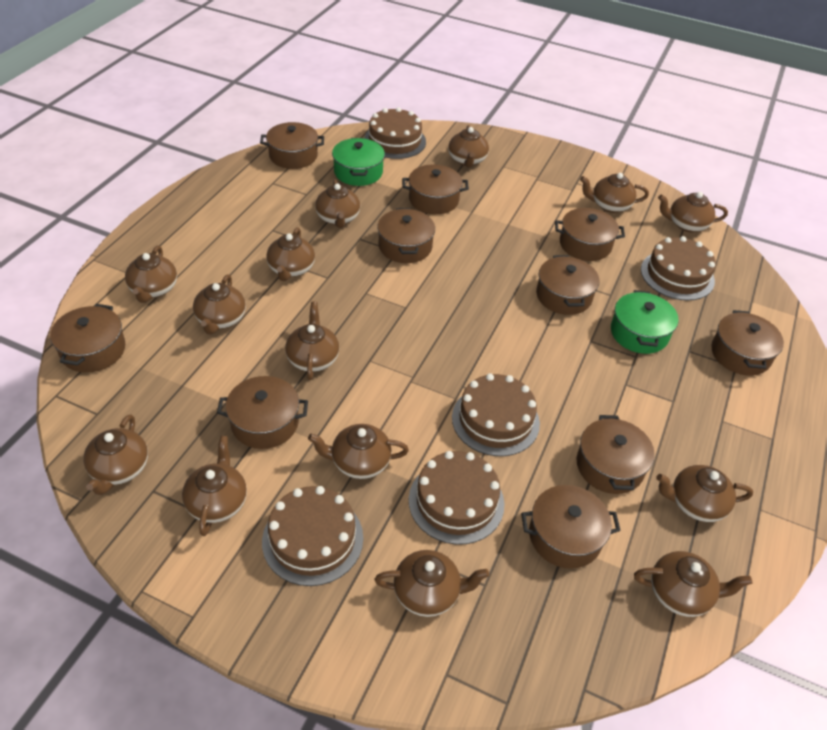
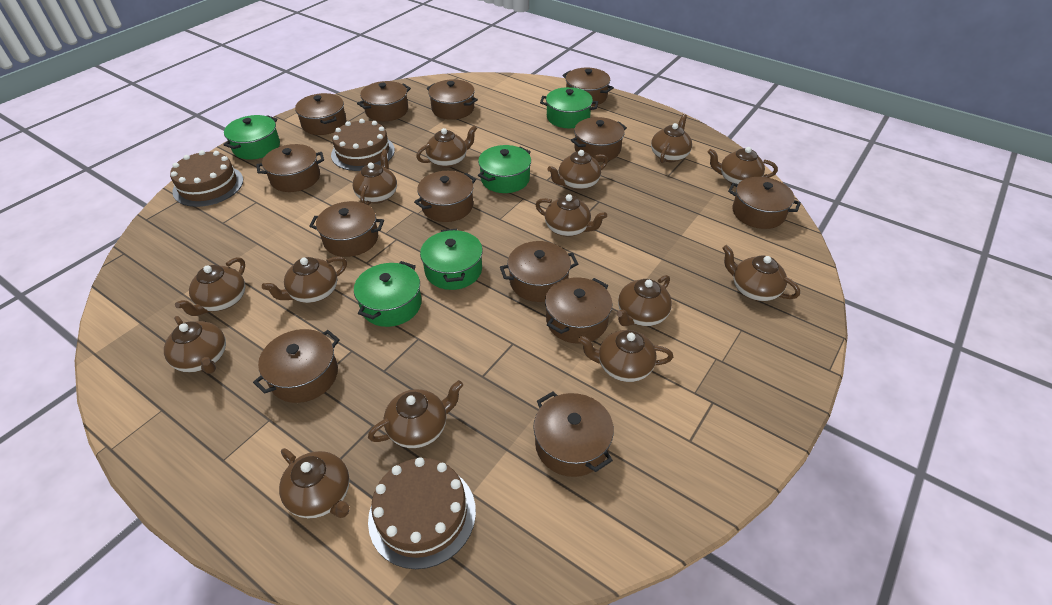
brown cake: 5 -> 3
brown pot: 10 -> 13
green pot: 2 -> 5

